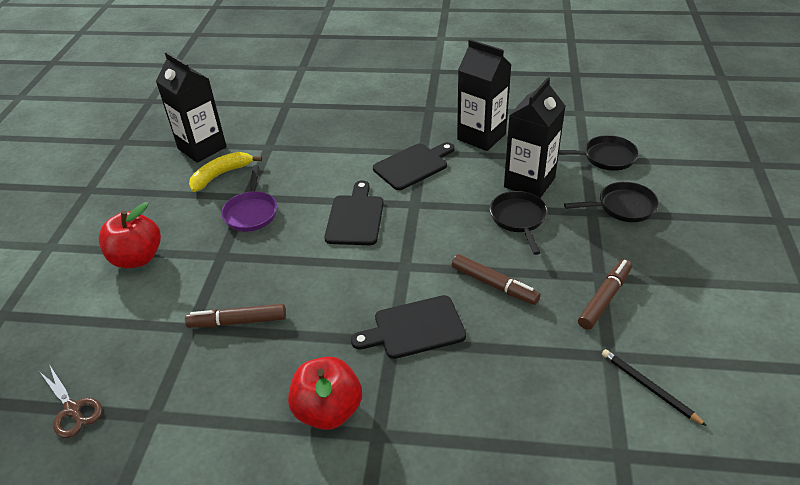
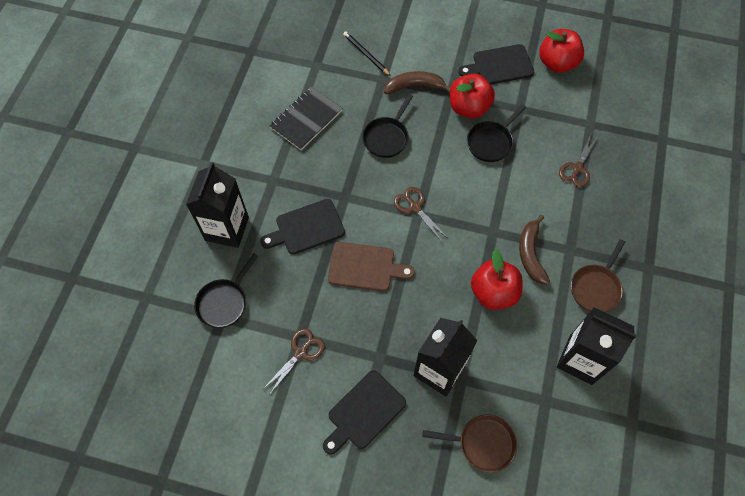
black notebook: 0 -> 1
brown banana: 0 -> 2
brown cutting board: 0 -> 1
brown marker: 3 -> 0
brown pan: 0 -> 2
brown scissors: 1 -> 3
purple pan: 1 -> 0
red apple: 2 -> 3
yellow banana: 1 -> 0

